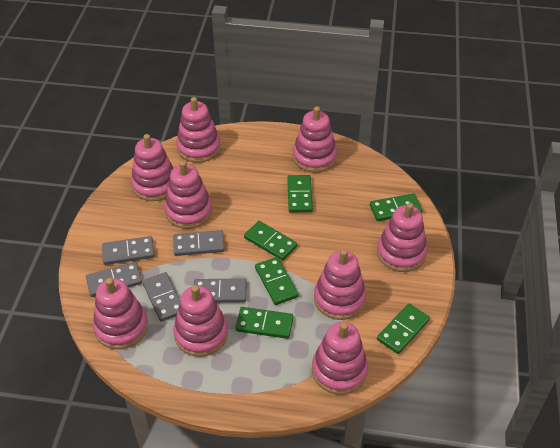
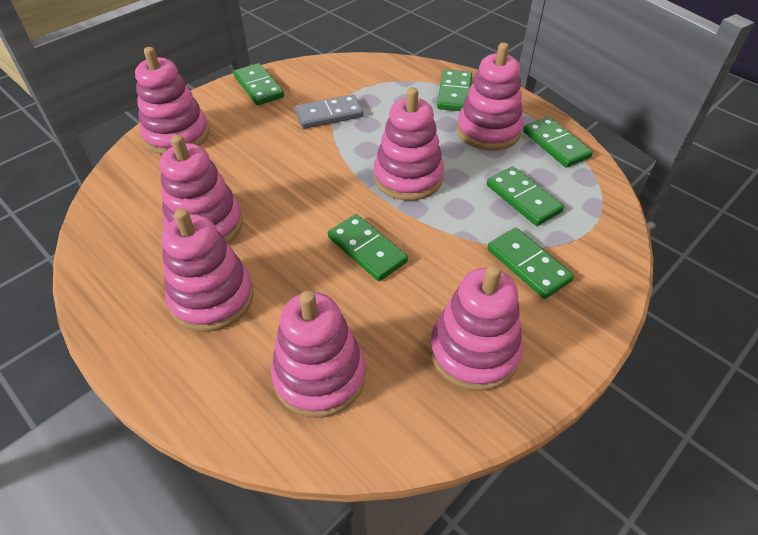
grey domino: 5 -> 1
pink stacking toy: 9 -> 7

